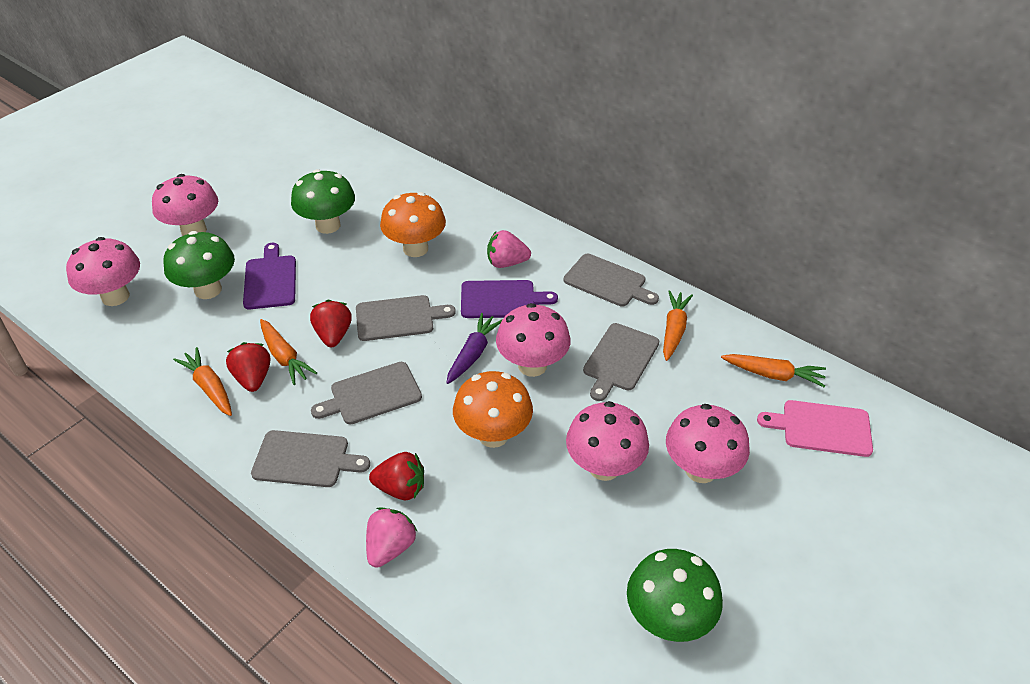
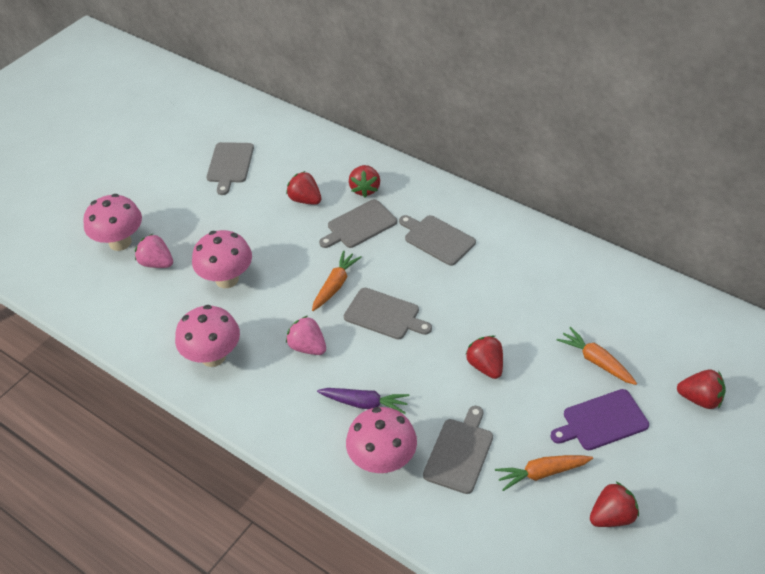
green mushroom: 3 -> 0
orange carrot: 4 -> 3
orange mushroom: 2 -> 0
pink cutting board: 1 -> 0
pink mushroom: 5 -> 4
purple cutting board: 2 -> 1
red strawberry: 3 -> 5

